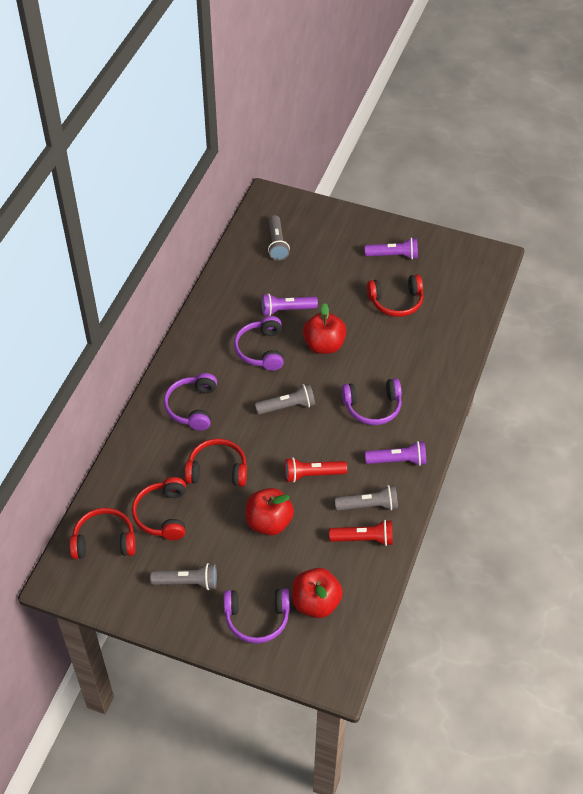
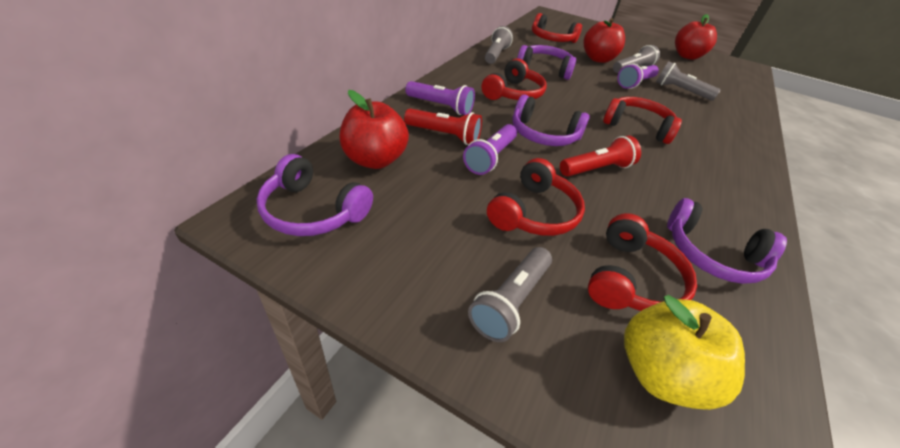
red headphones: 4 -> 5
yellow apple: 0 -> 1

